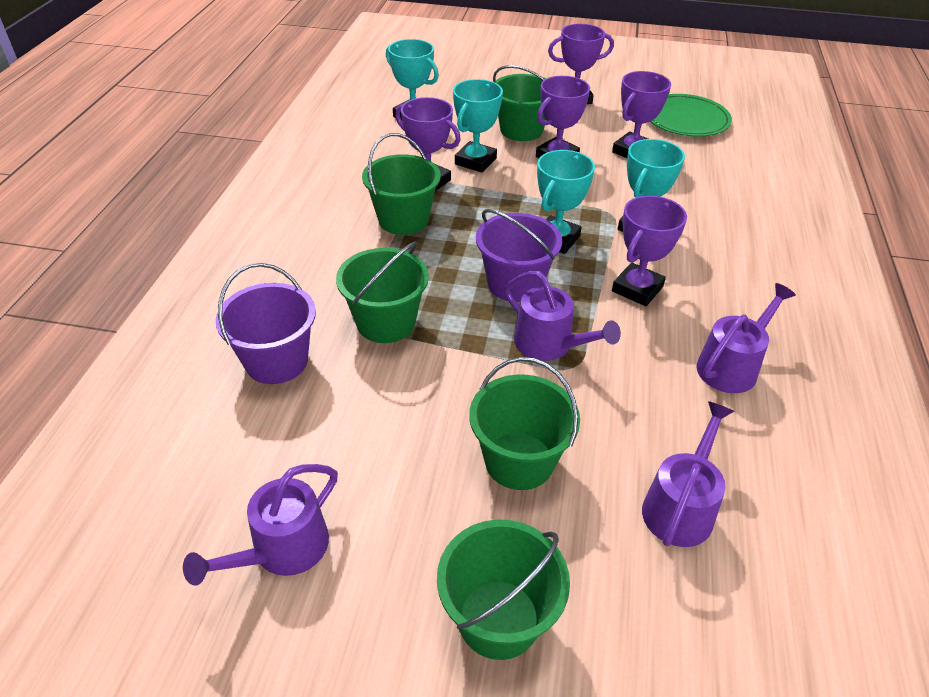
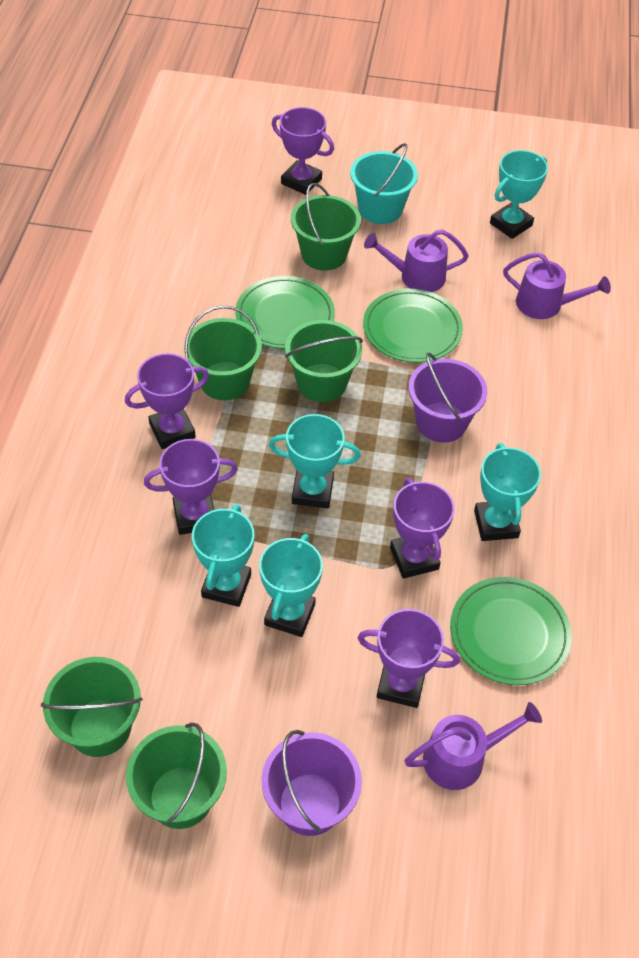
green plate: 1 -> 3
purple watering can: 4 -> 3
turquoise bucket: 0 -> 1
turquoise trophy: 4 -> 5

